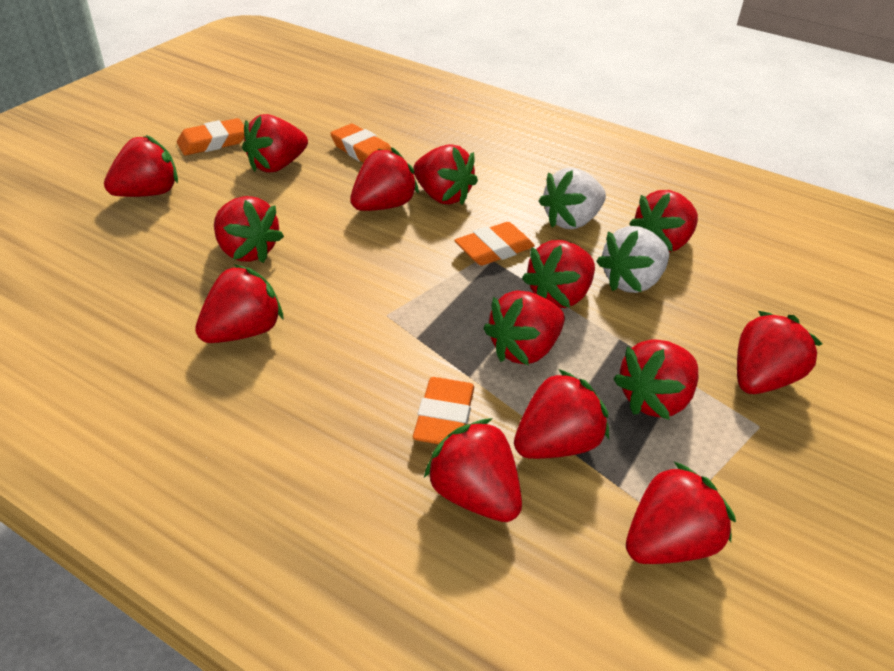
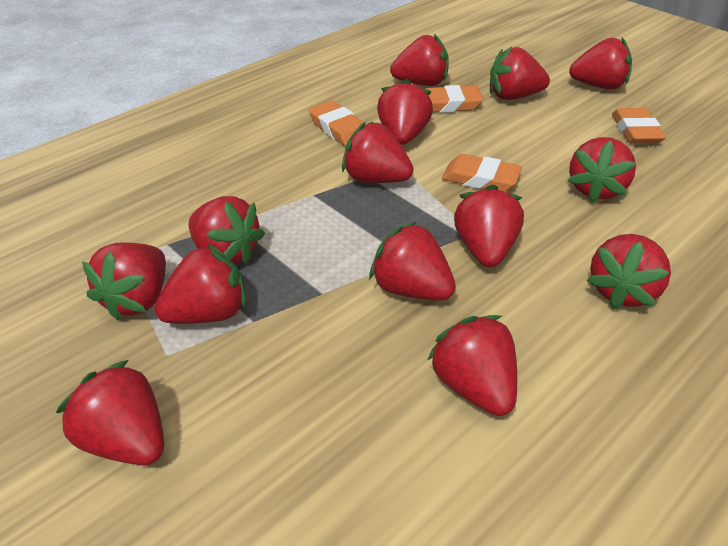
white strawberry: 2 -> 0

